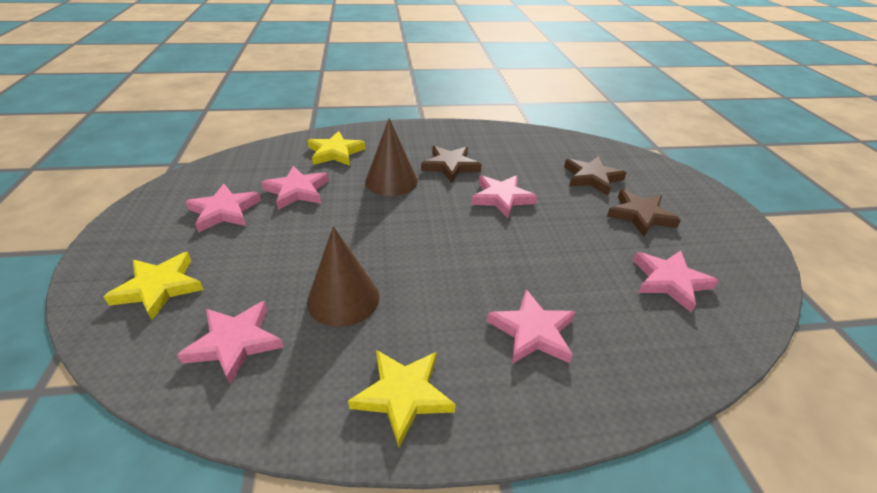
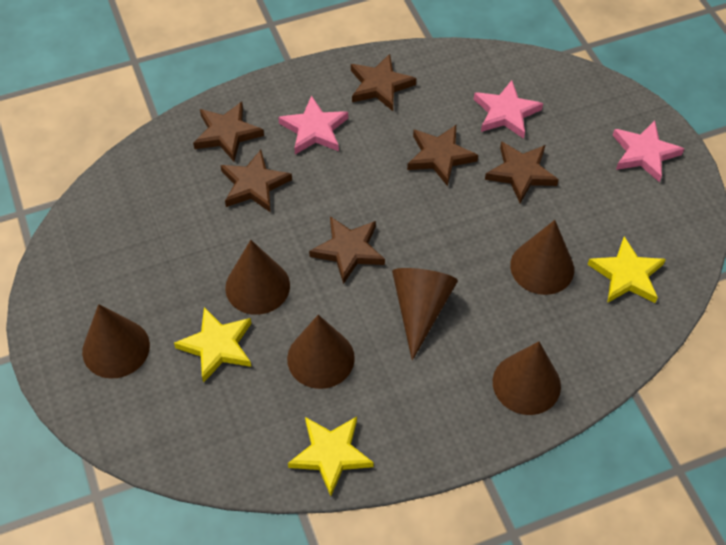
brown cone: 2 -> 6
brown star: 3 -> 6
pink star: 6 -> 3

